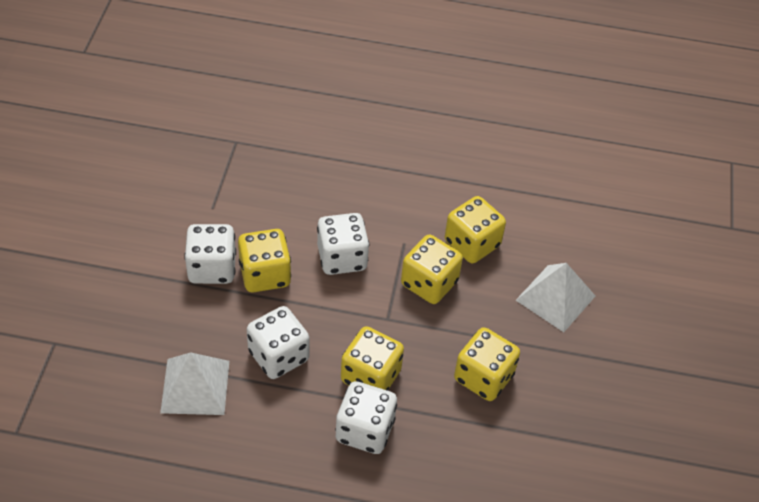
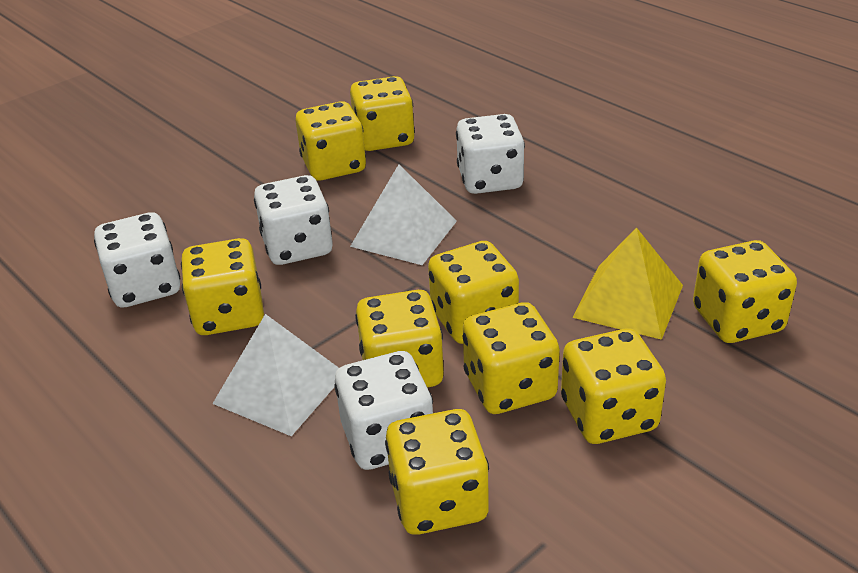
yellow dice: 5 -> 9
yellow pyramid: 0 -> 1

